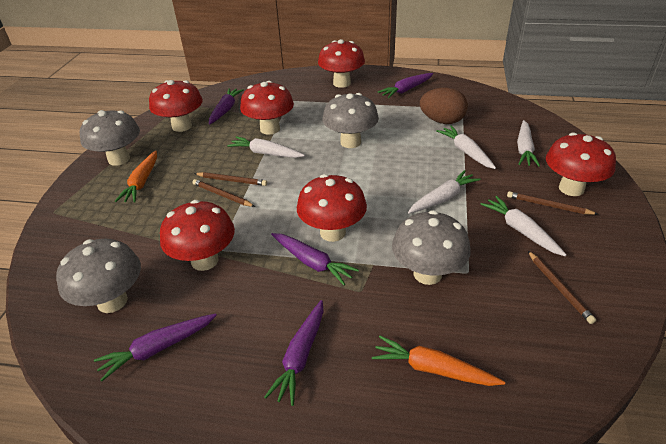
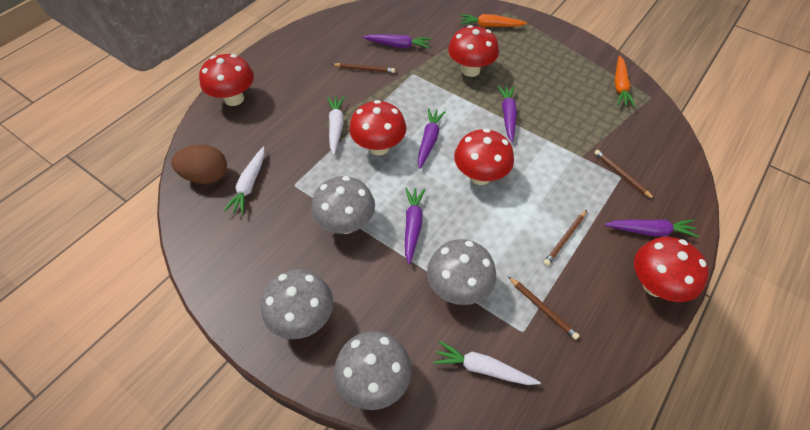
red mushroom: 6 -> 5
white carrot: 5 -> 3

